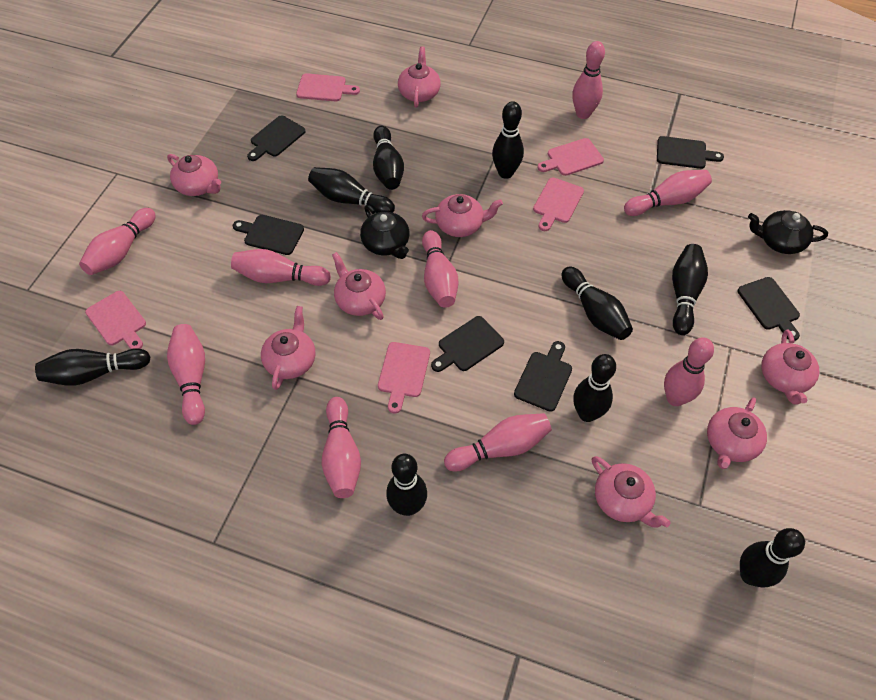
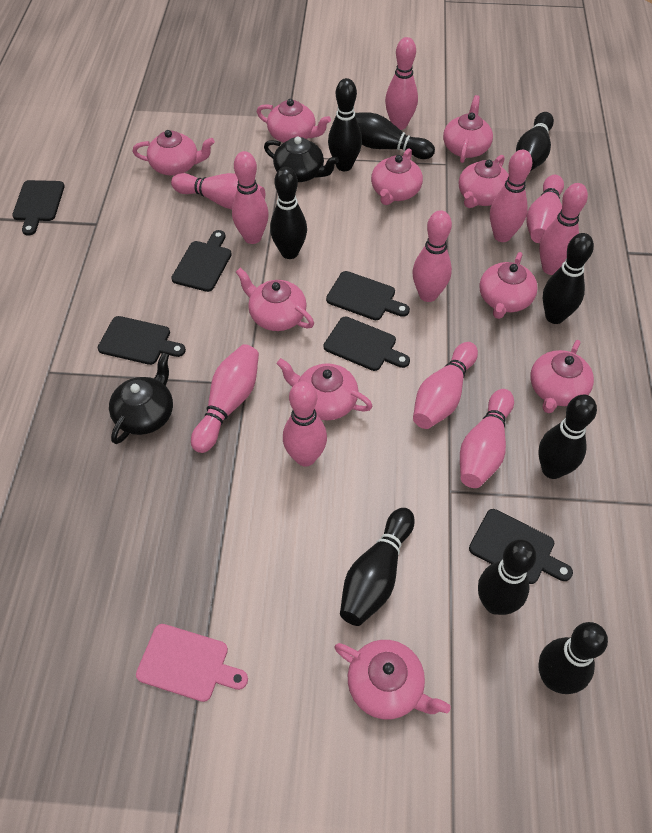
pink bowling pin: 9 -> 11
pink cutting board: 5 -> 1
pink teapot: 8 -> 10

